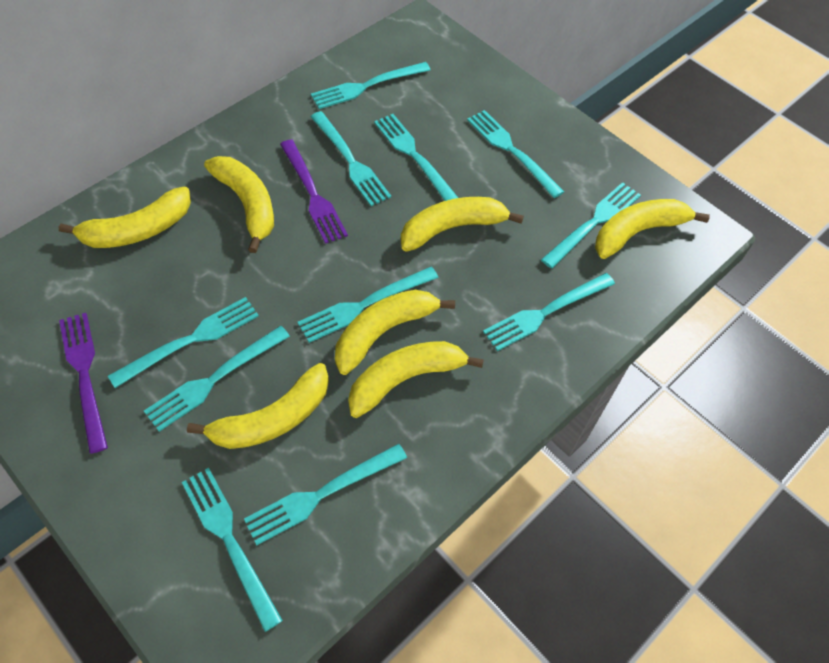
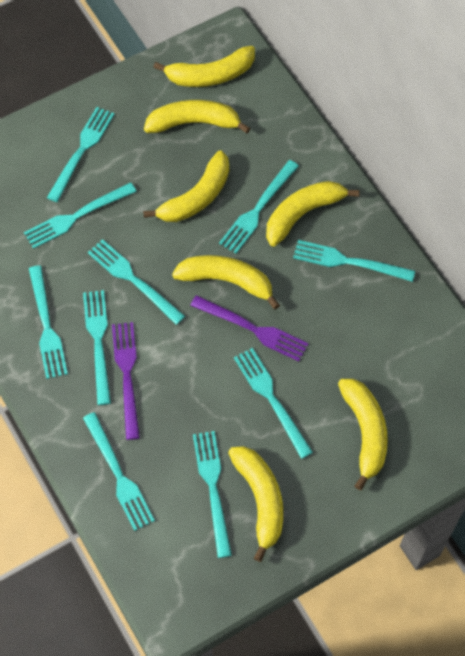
turquoise fork: 11 -> 10

